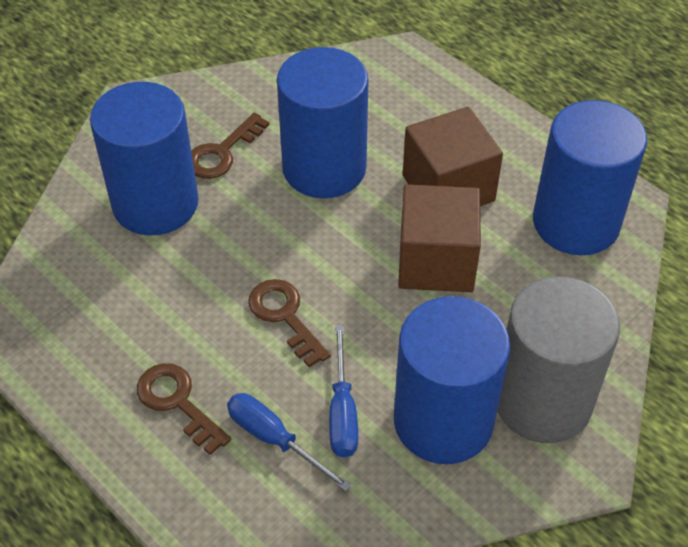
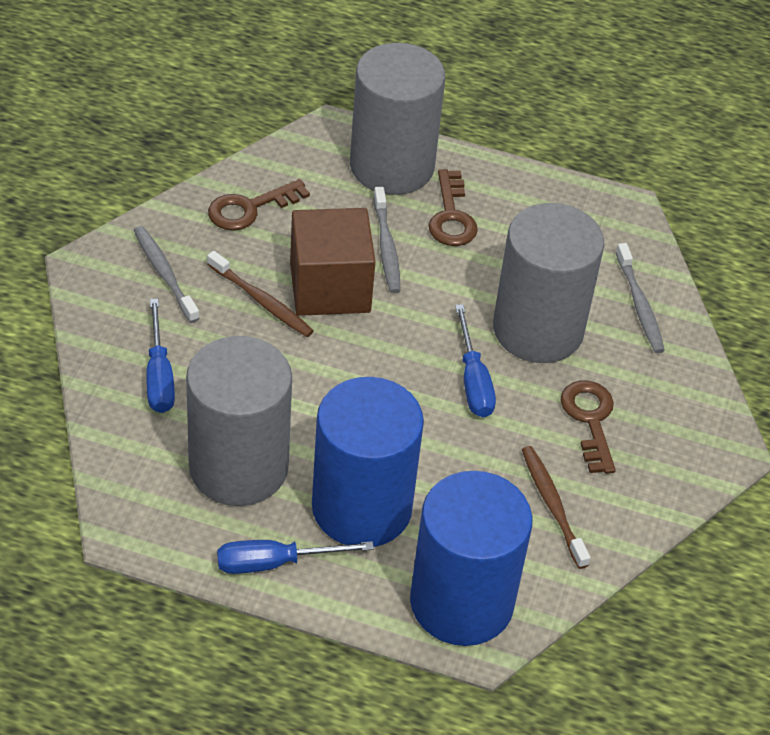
blue cylinder: 4 -> 2
blue screwdriver: 2 -> 3
brown cube: 2 -> 1
brown toothbrush: 0 -> 2
grey cylinder: 1 -> 3
grey toothbrush: 0 -> 3

